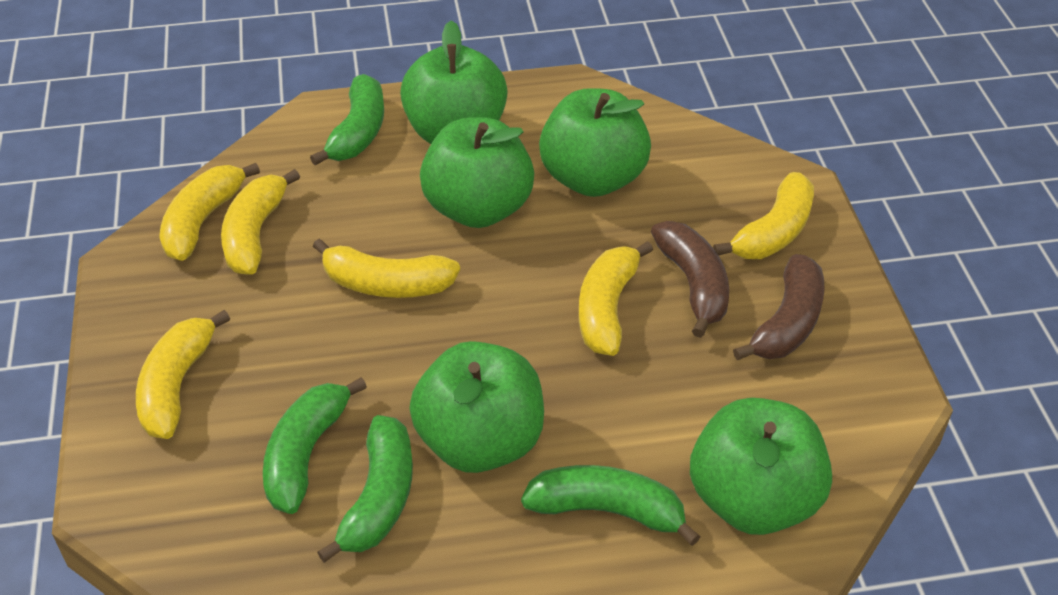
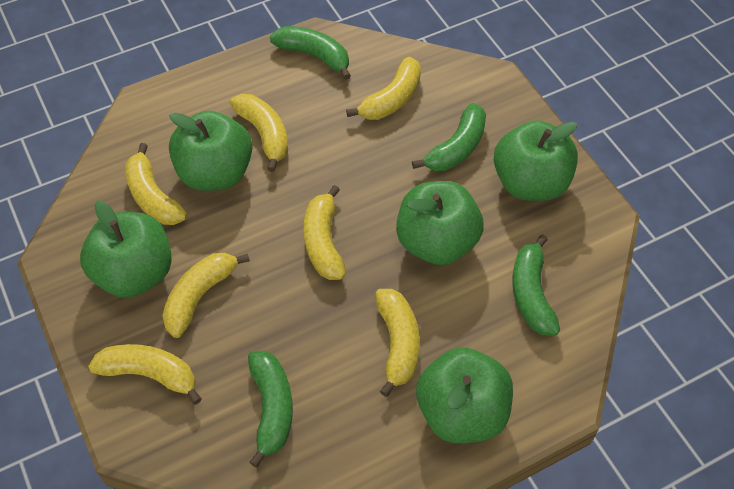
brown banana: 2 -> 0
yellow banana: 6 -> 7

